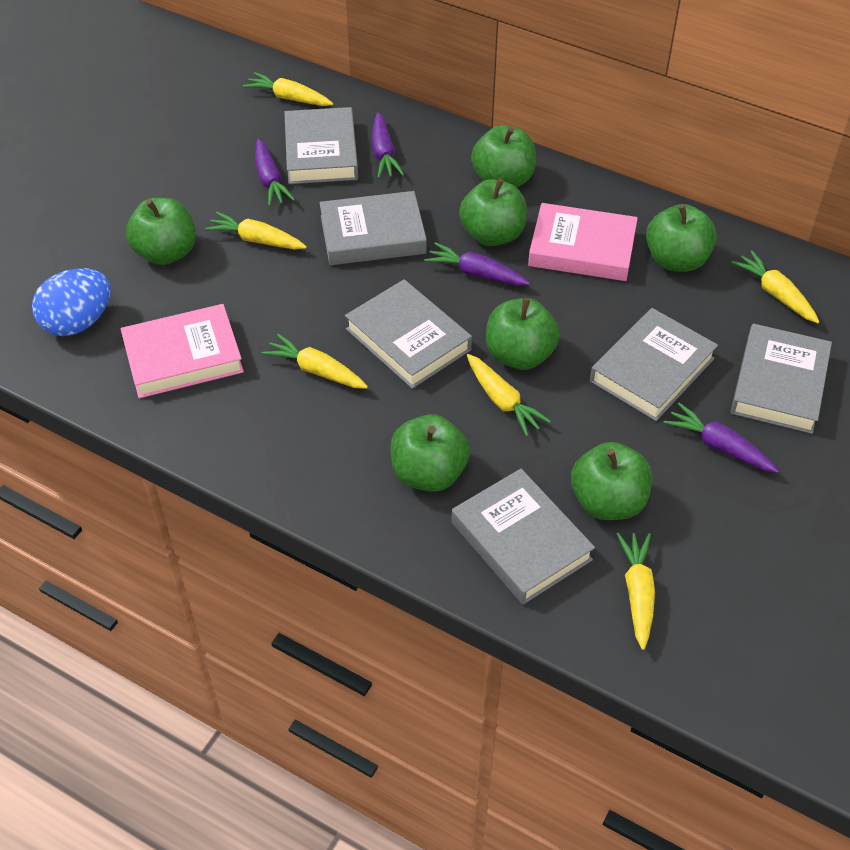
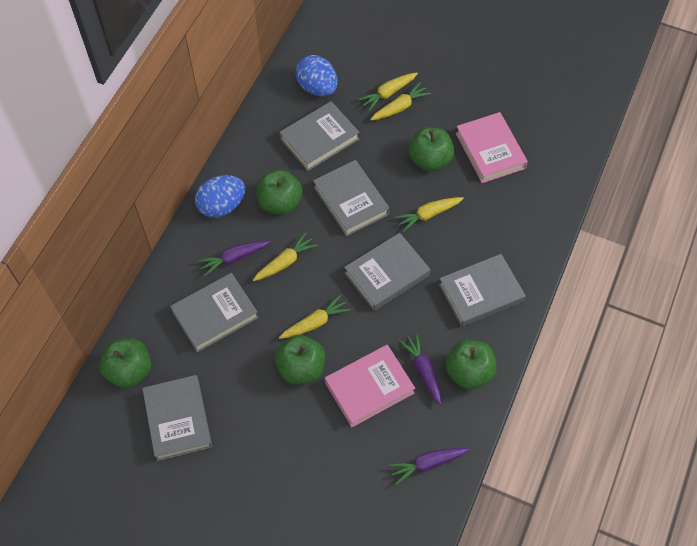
blue egg: 1 -> 2
green apple: 7 -> 5
purple carrot: 4 -> 3
yellow carrot: 6 -> 5

